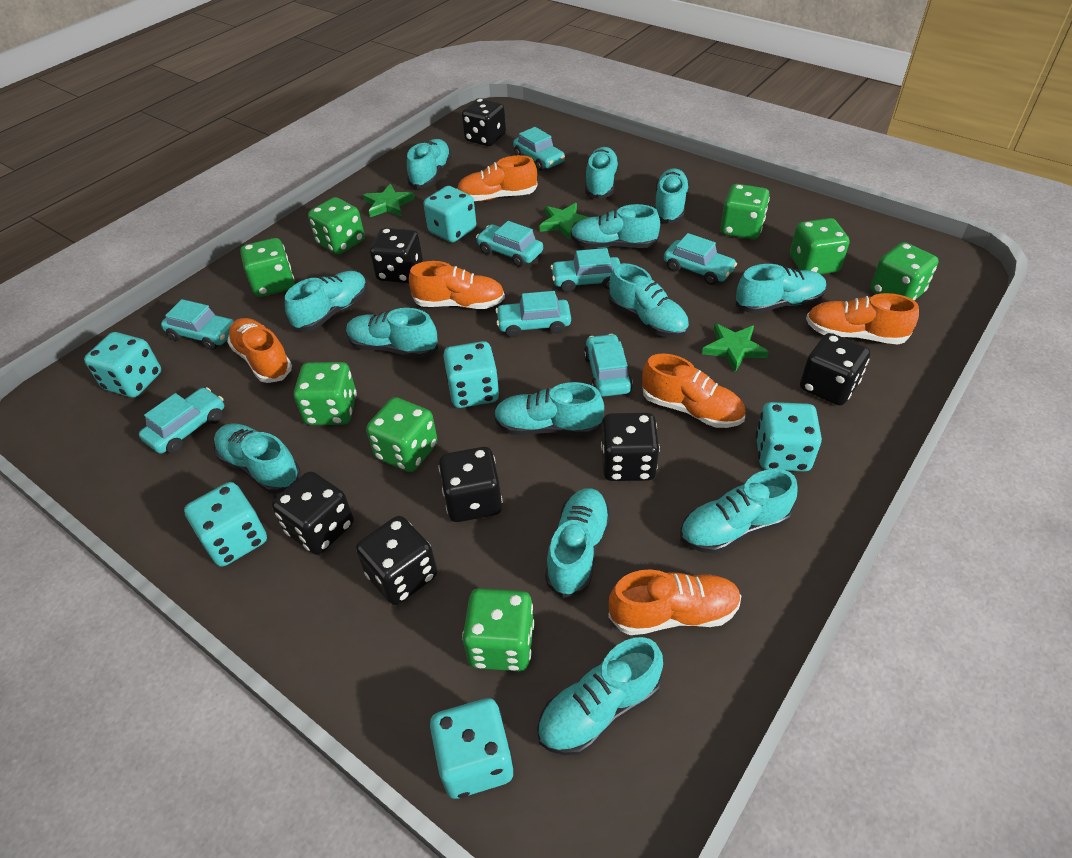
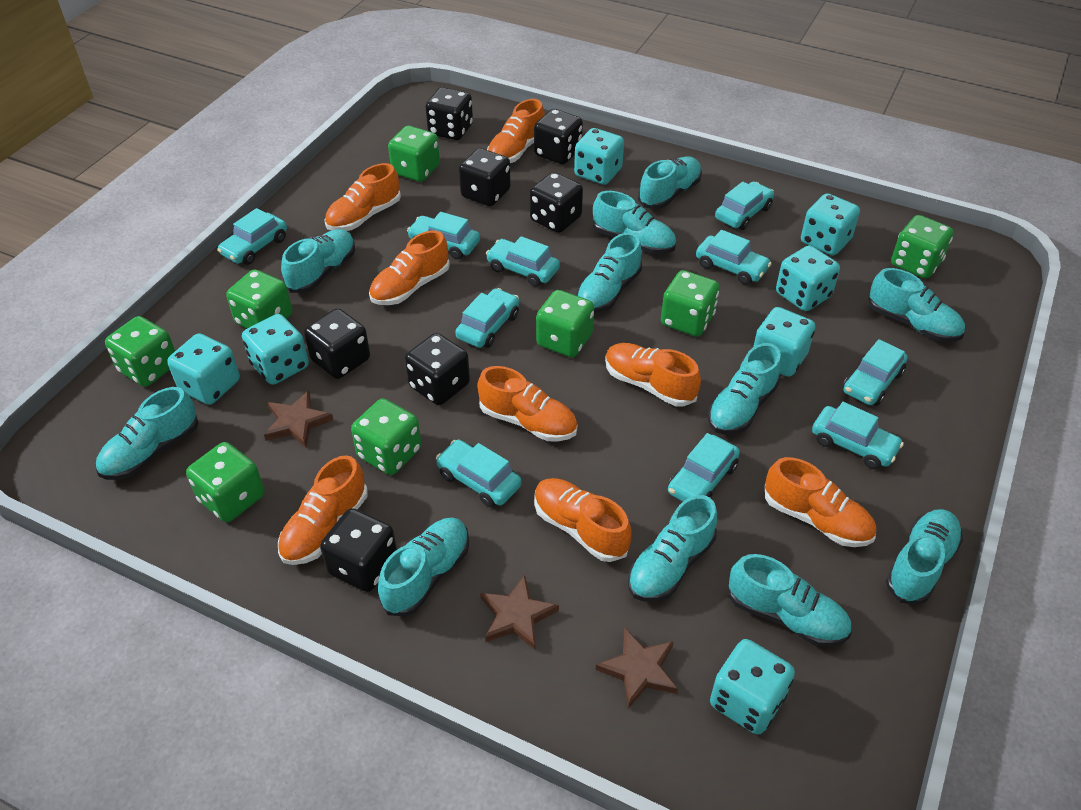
brown star: 0 -> 3
green star: 3 -> 0
orange shoe: 6 -> 8
turquoise car: 8 -> 10
turquoise dice: 6 -> 7
turquoise shoe: 13 -> 11

